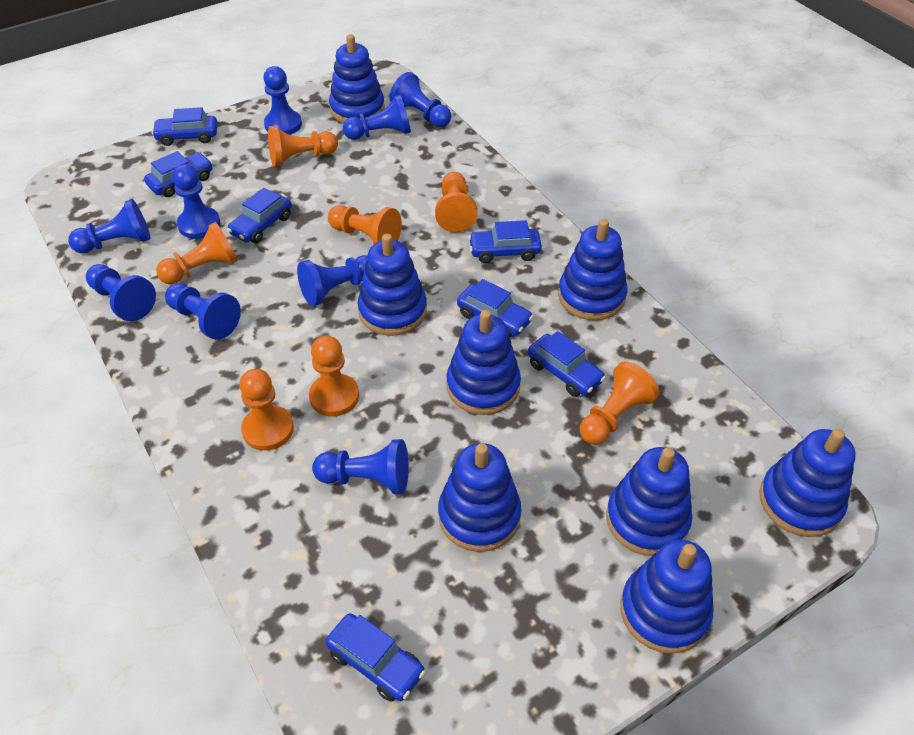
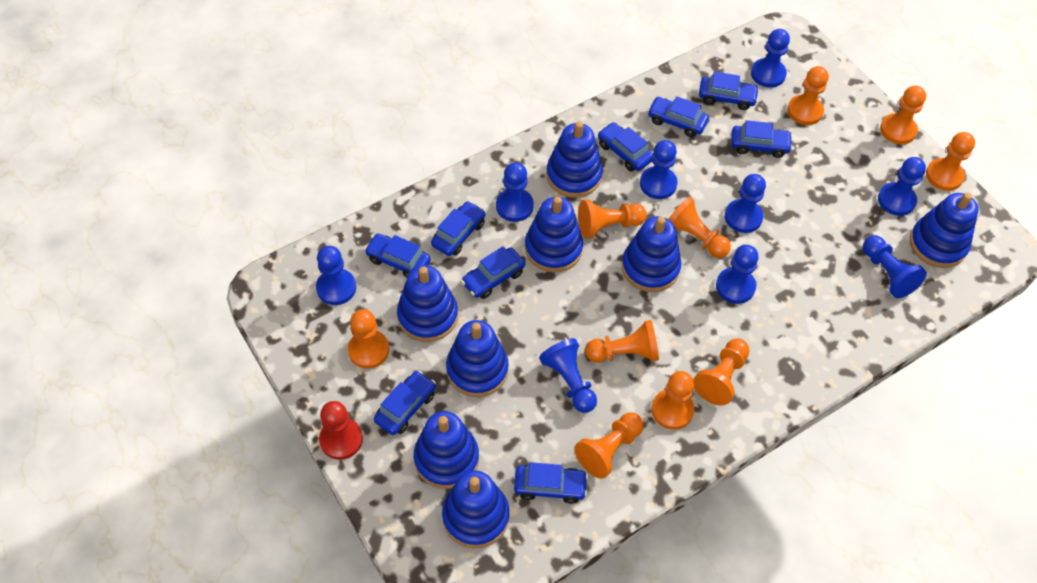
blue car: 7 -> 9
orange pawn: 7 -> 10
red pawn: 0 -> 1

